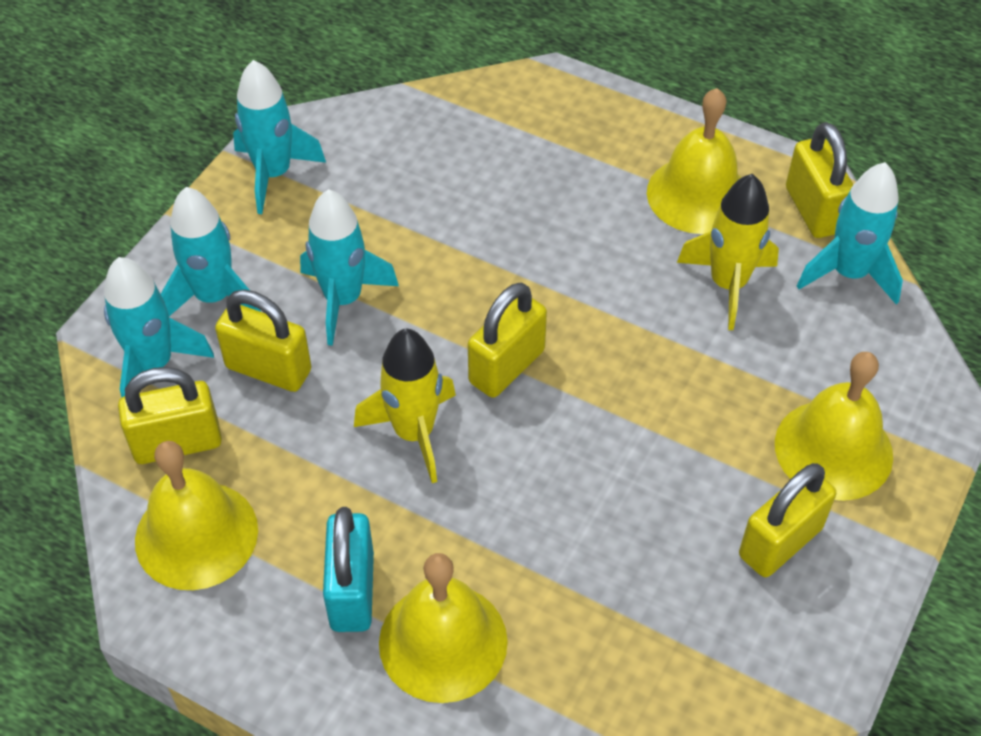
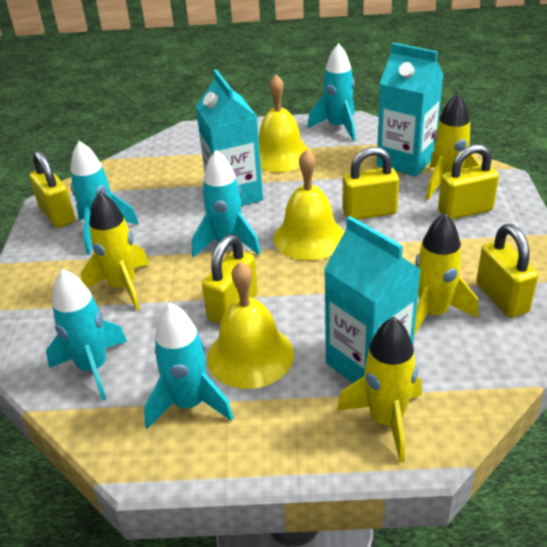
turquoise carton: 0 -> 3
turquoise padlock: 1 -> 0
yellow bell: 4 -> 3
yellow rocket: 2 -> 4

